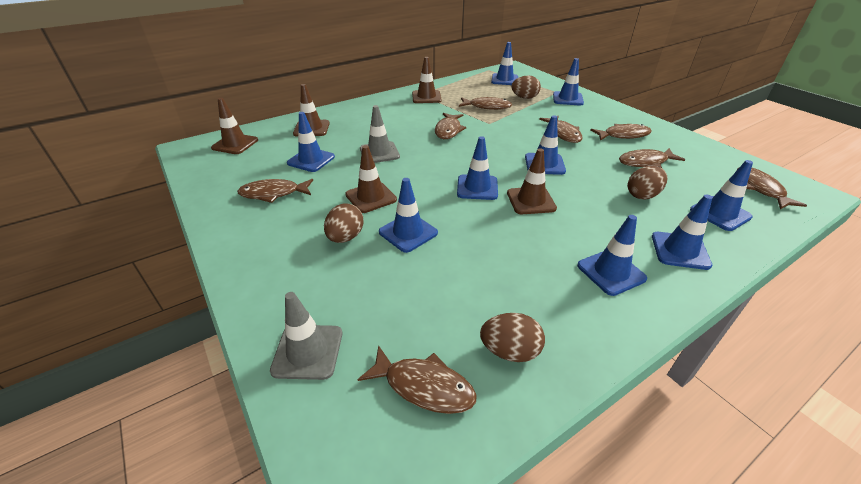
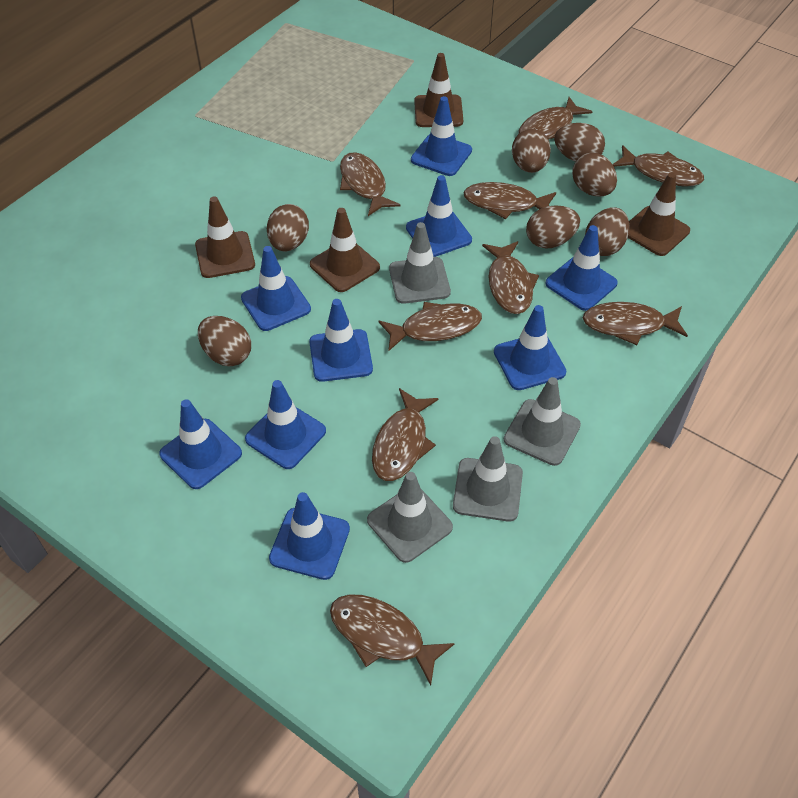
brown egg: 4 -> 7
brown fish: 8 -> 9
brown traffic cone: 5 -> 4
grey traffic cone: 2 -> 4

